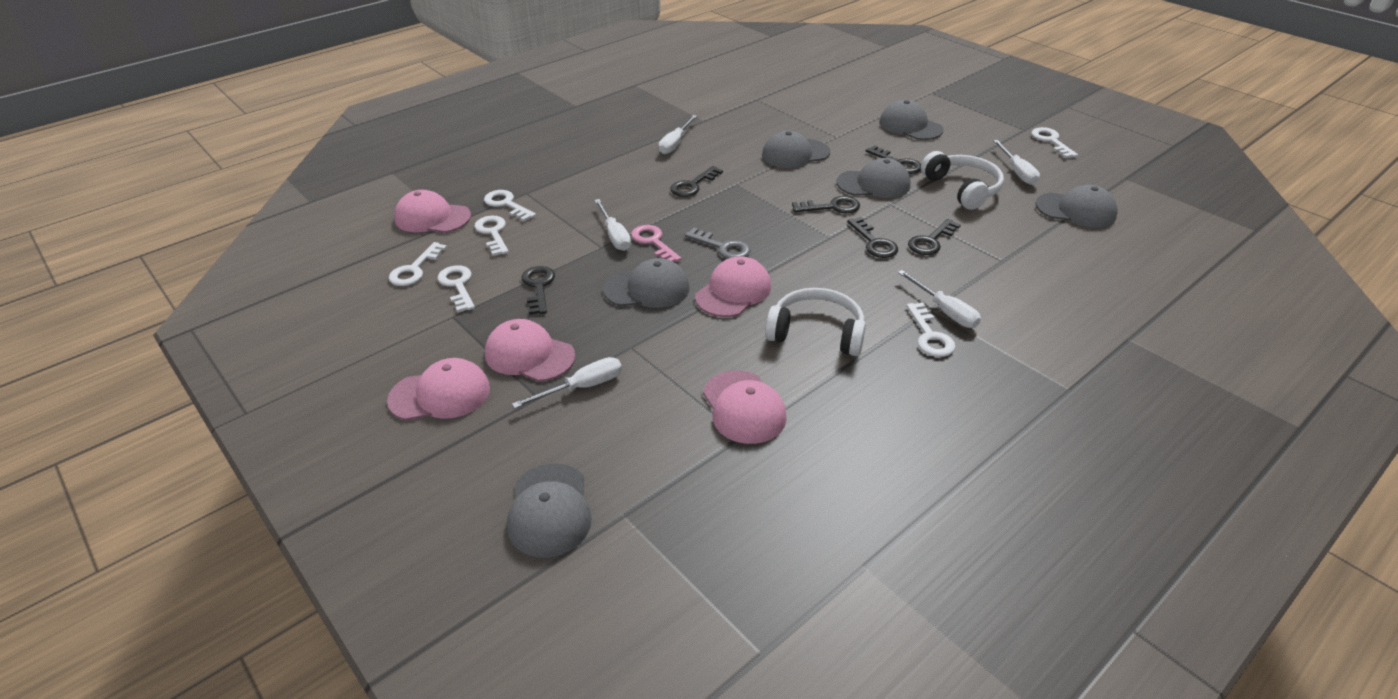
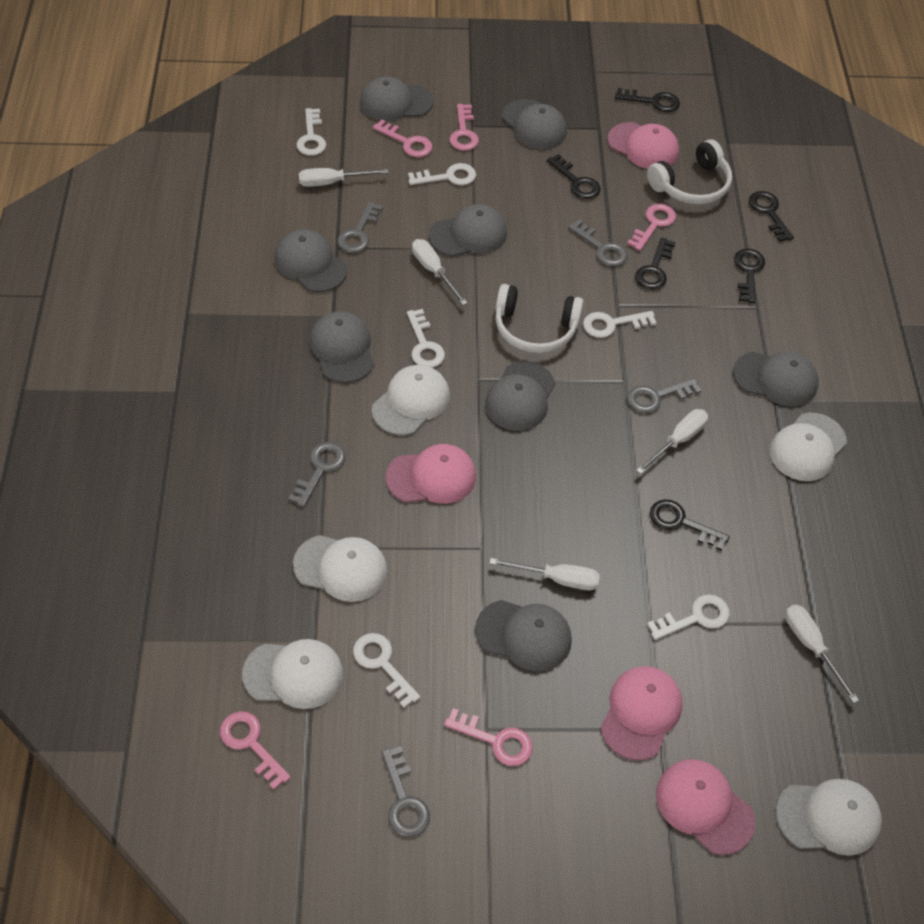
grey cap: 6 -> 8
grey key: 1 -> 5
pink cap: 5 -> 4
pink key: 1 -> 5
white cap: 0 -> 5

